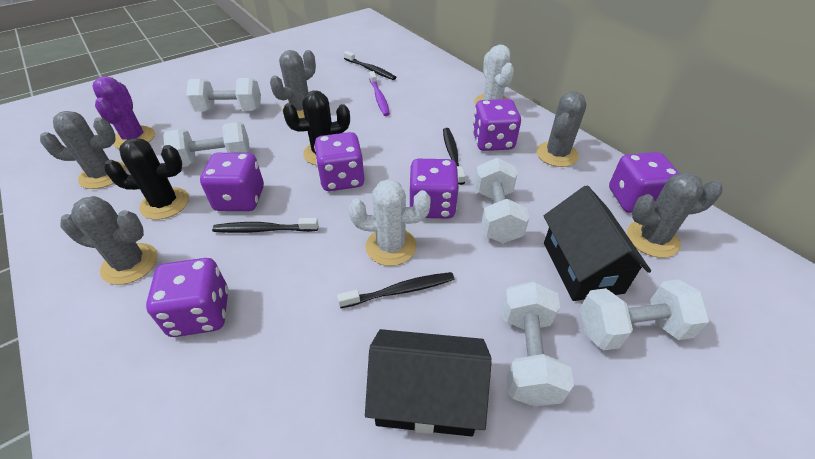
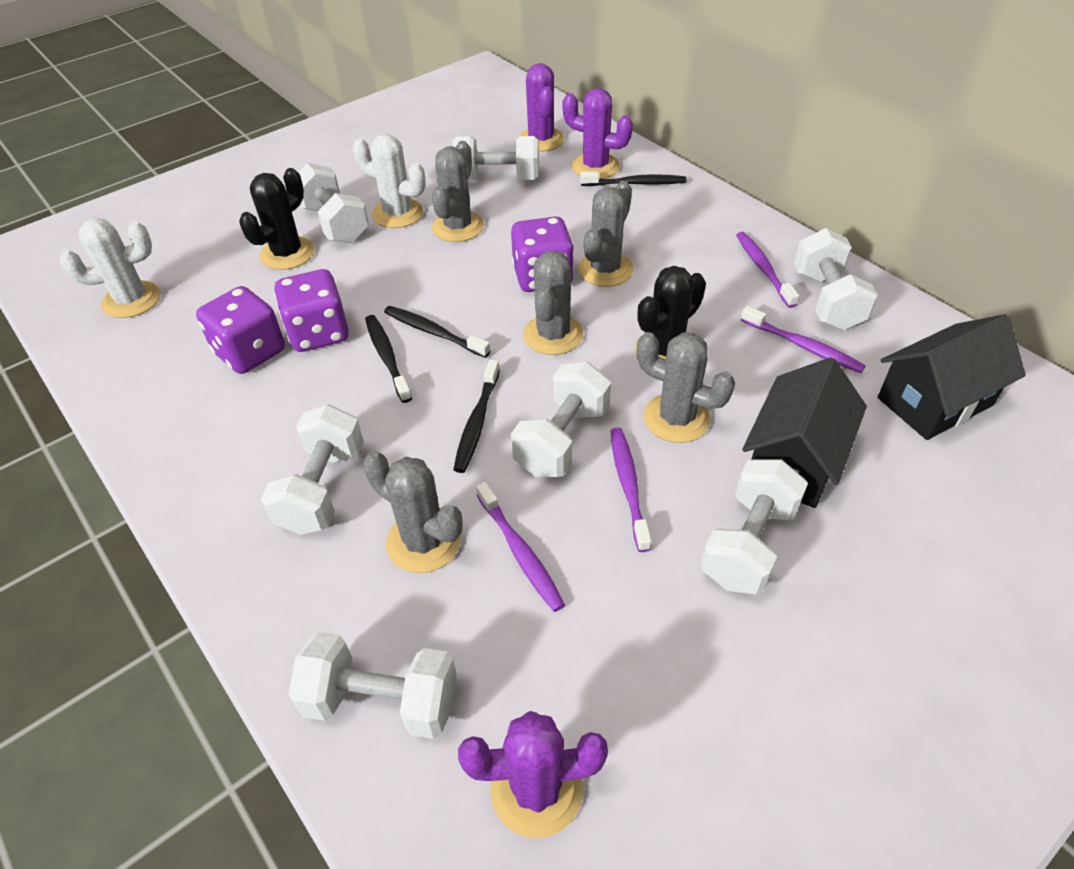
purple cactus: 1 -> 3
purple dice: 6 -> 3
purple toothbrush: 1 -> 4
white dumbbell: 5 -> 7

